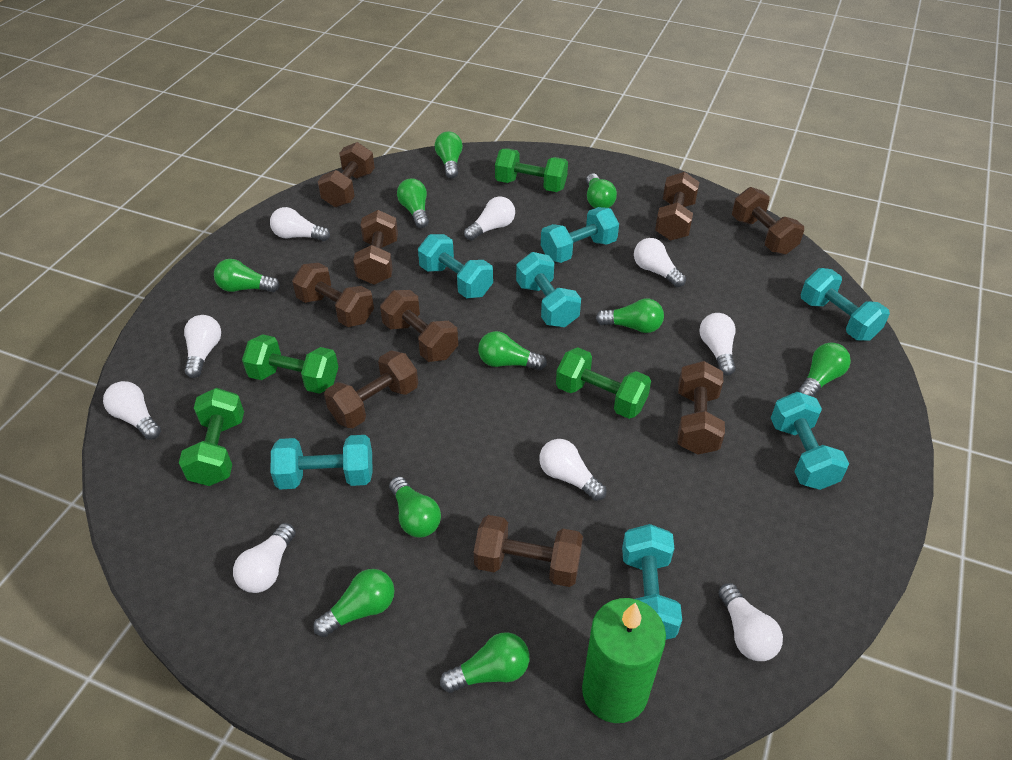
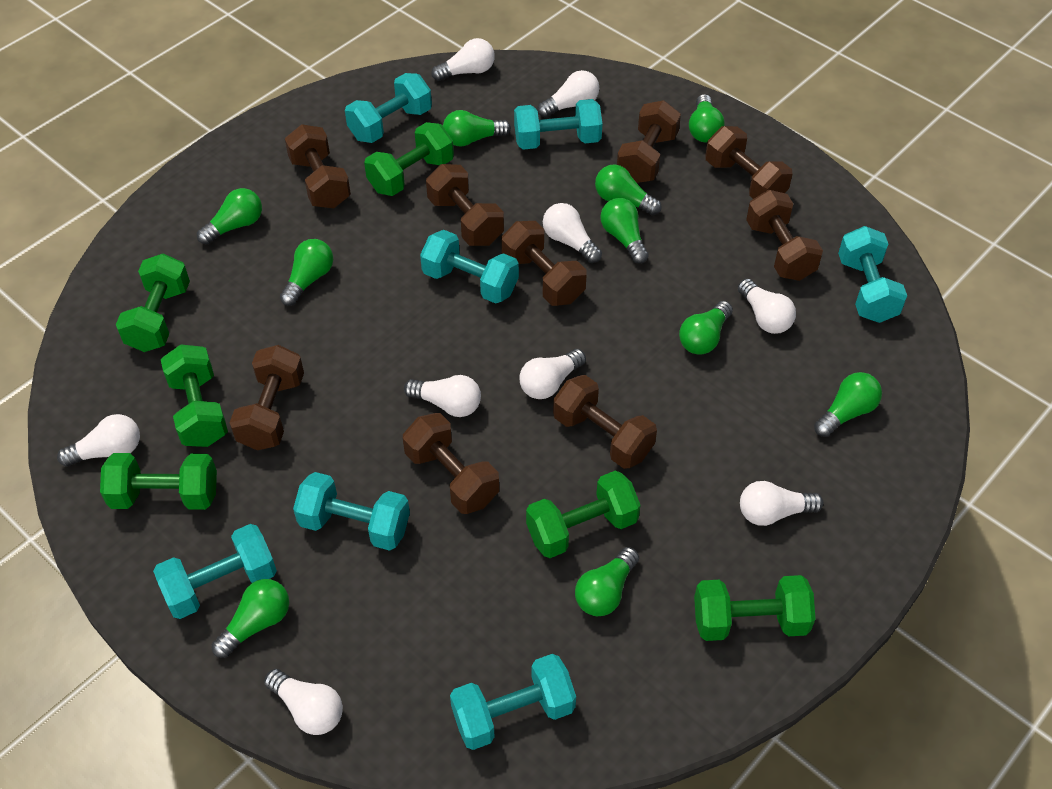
green candle: 1 -> 0
green dumbbell: 4 -> 6

